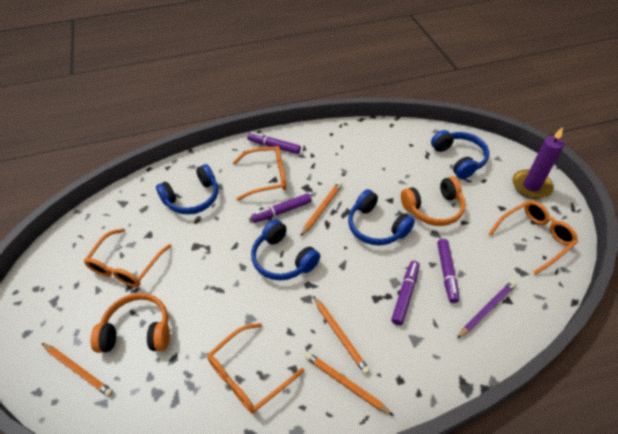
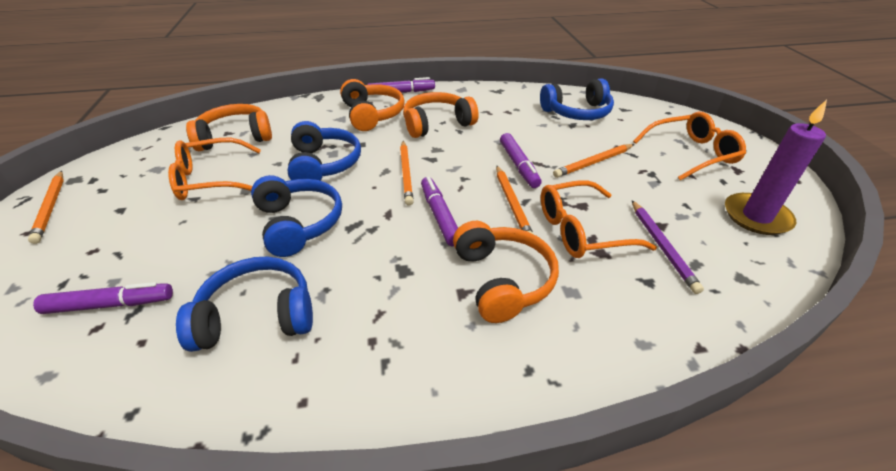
orange glasses: 4 -> 3
orange headphones: 2 -> 4

